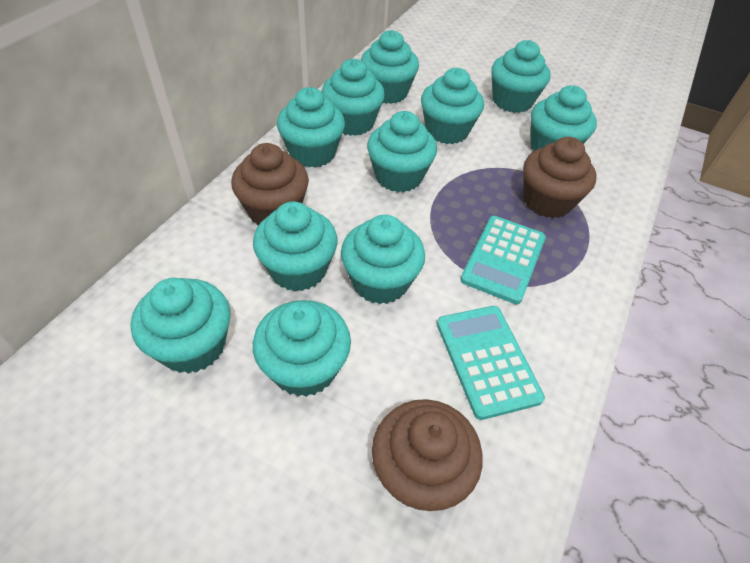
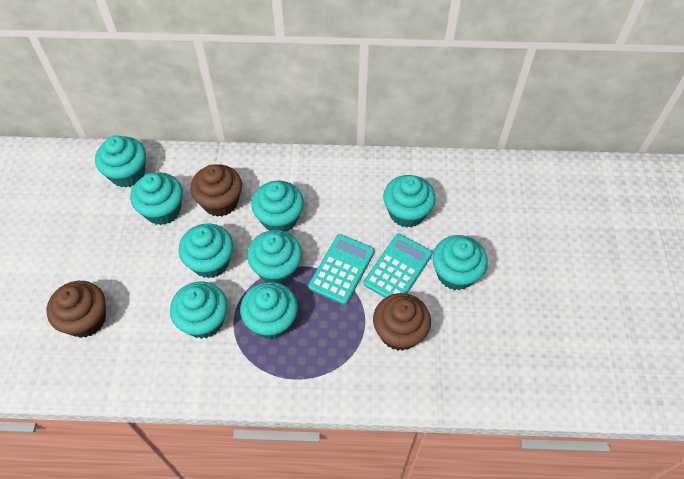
turquoise cupcake: 11 -> 9

